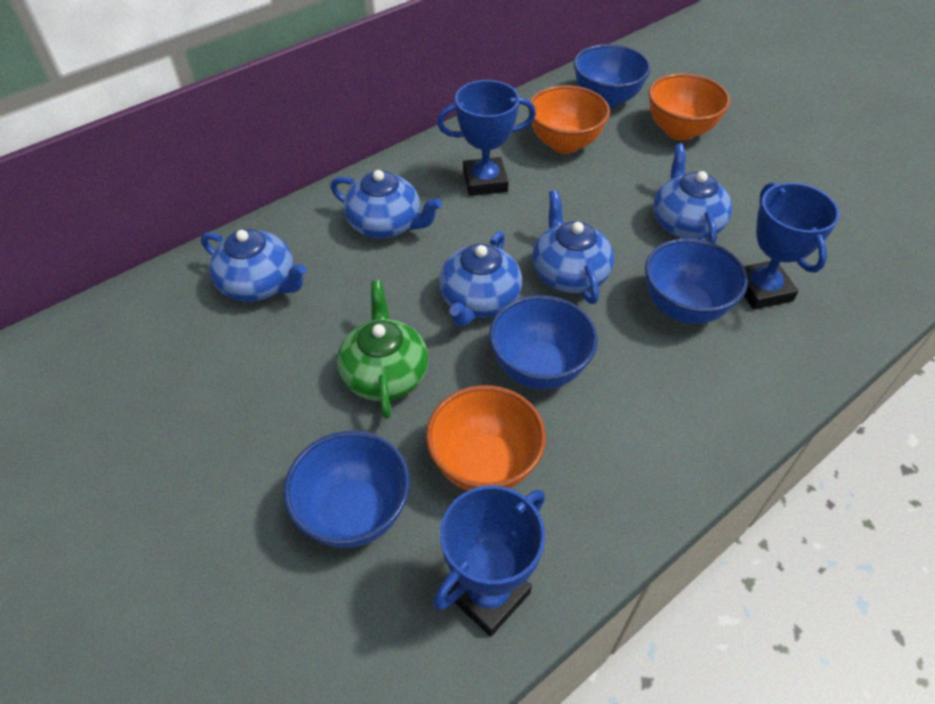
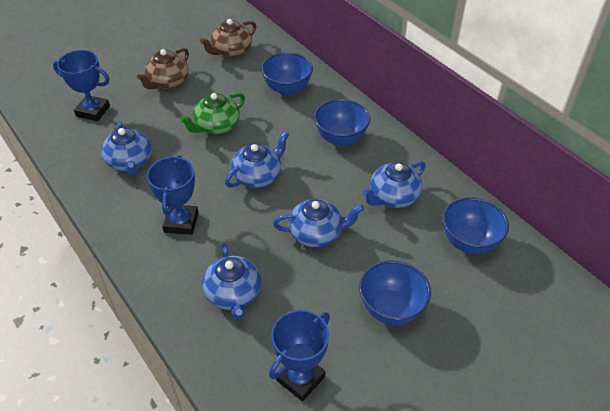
brown teapot: 0 -> 2
orange bowl: 3 -> 0

